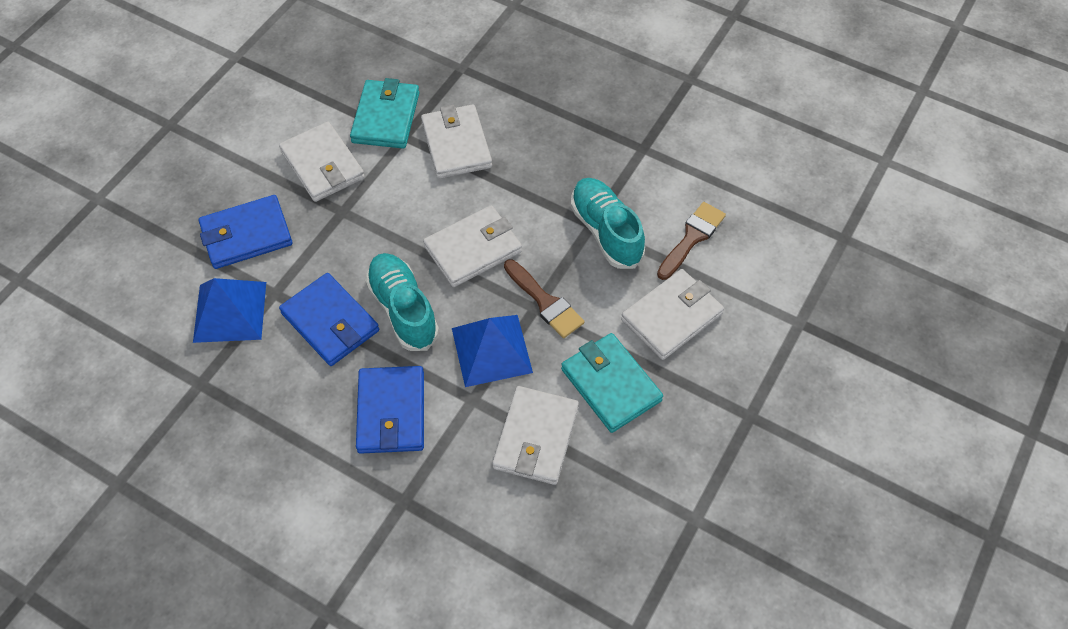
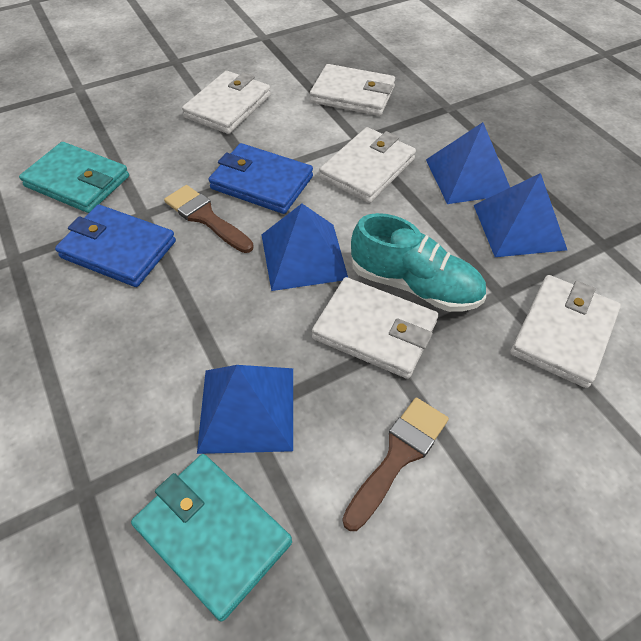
blue pyramid: 2 -> 4
blue wallet: 3 -> 2
turquoise shoe: 2 -> 1

